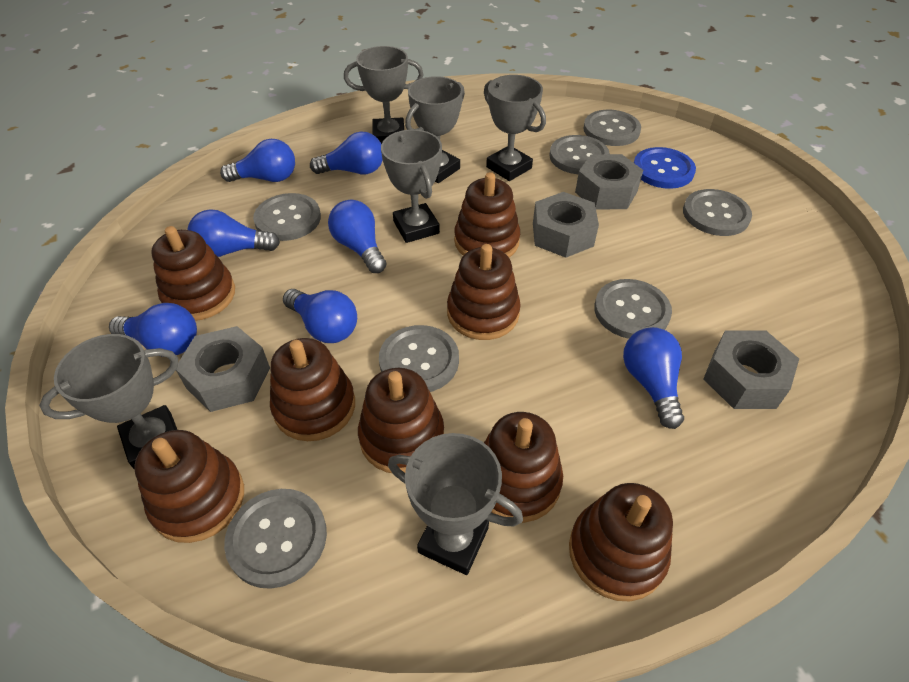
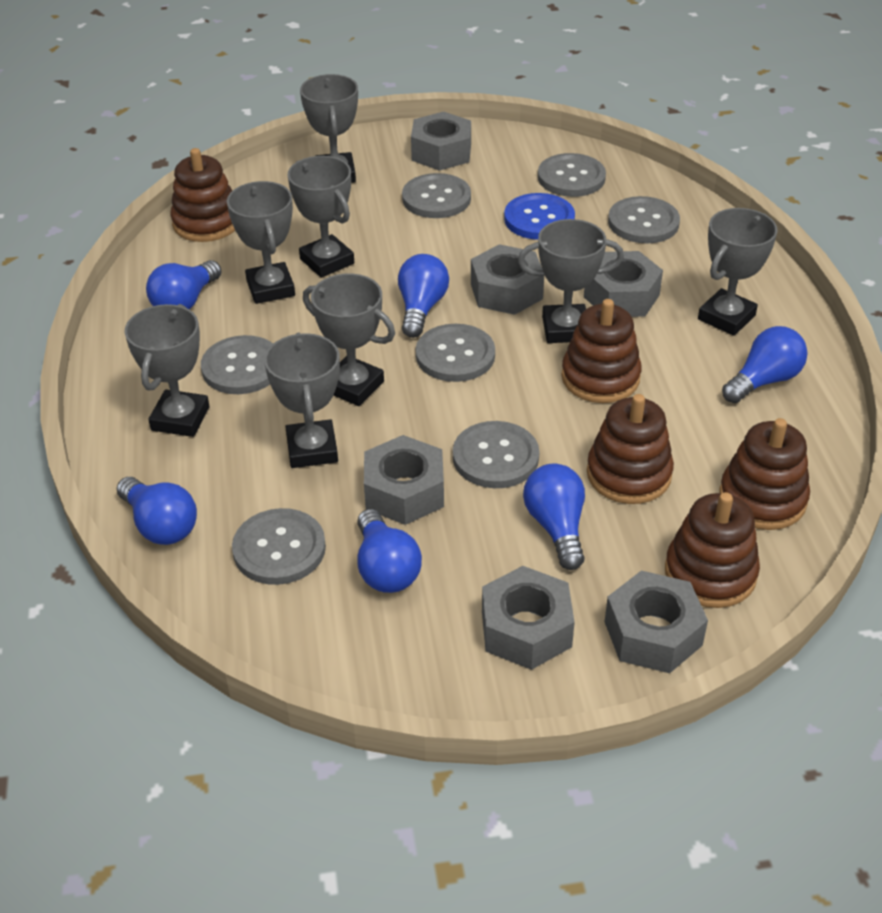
blue light bulb: 7 -> 6
brown stacking toy: 8 -> 5
grey nut: 4 -> 6
grey trophy: 6 -> 8

